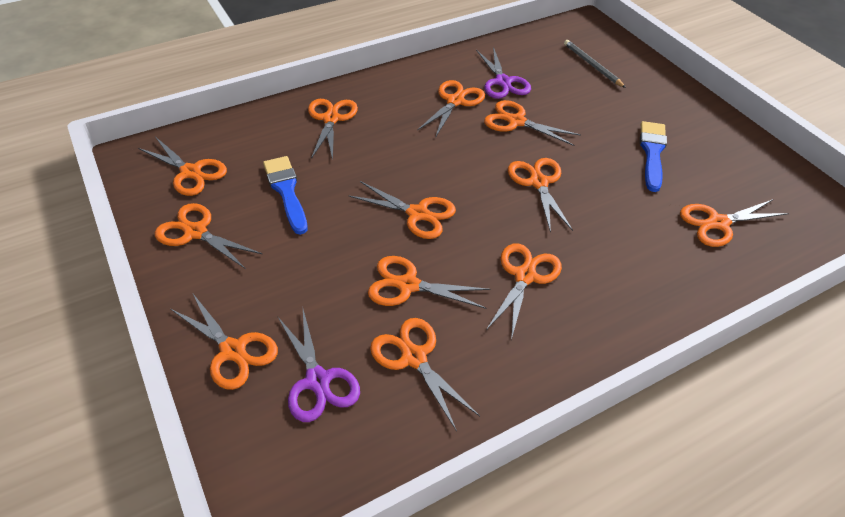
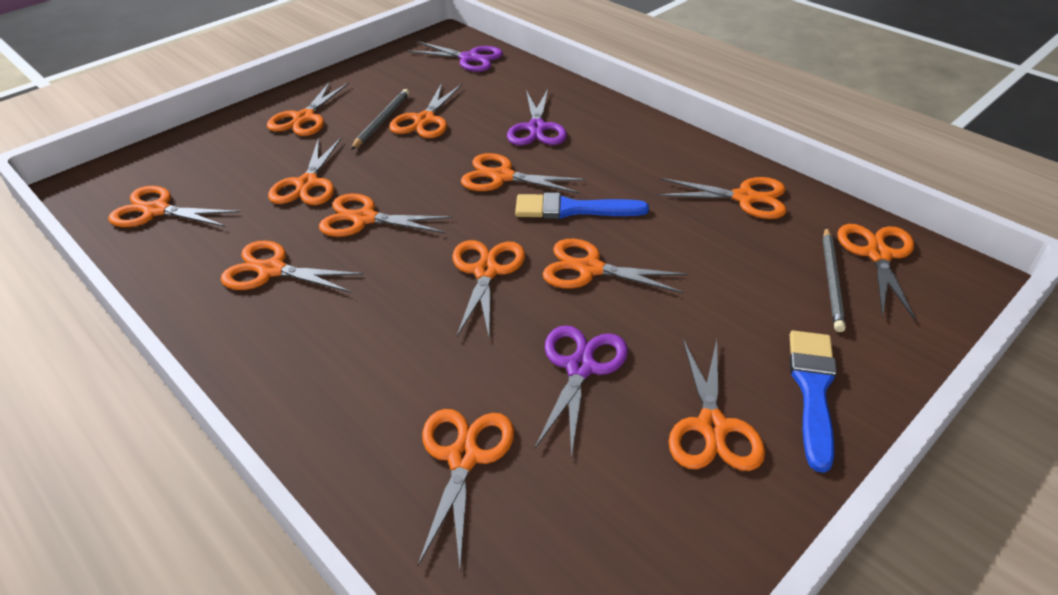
grey pencil: 1 -> 2
orange scissors: 12 -> 13
purple scissors: 2 -> 3

